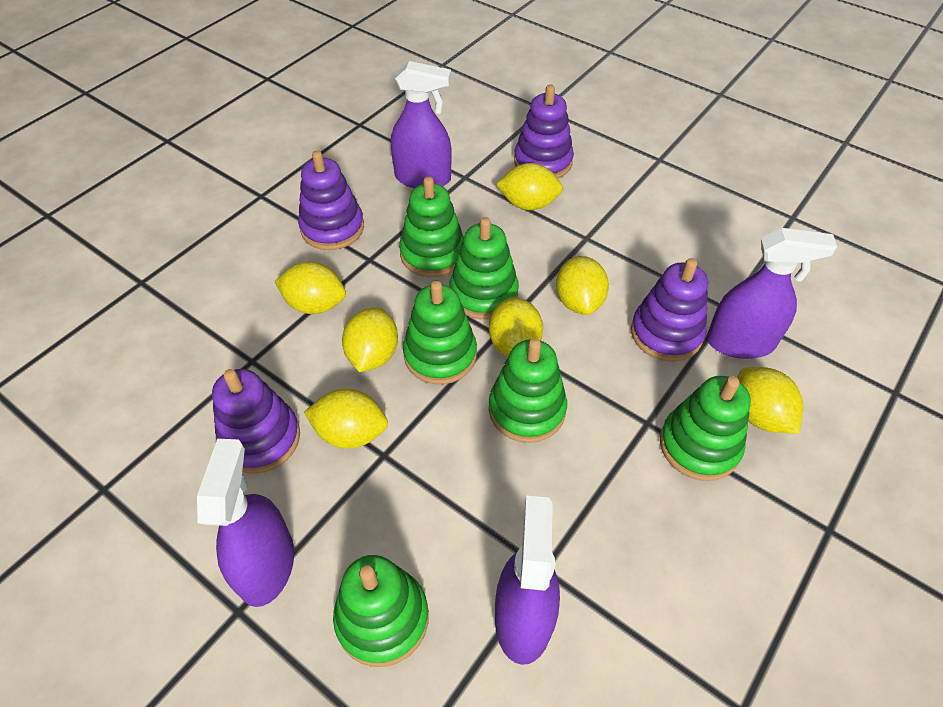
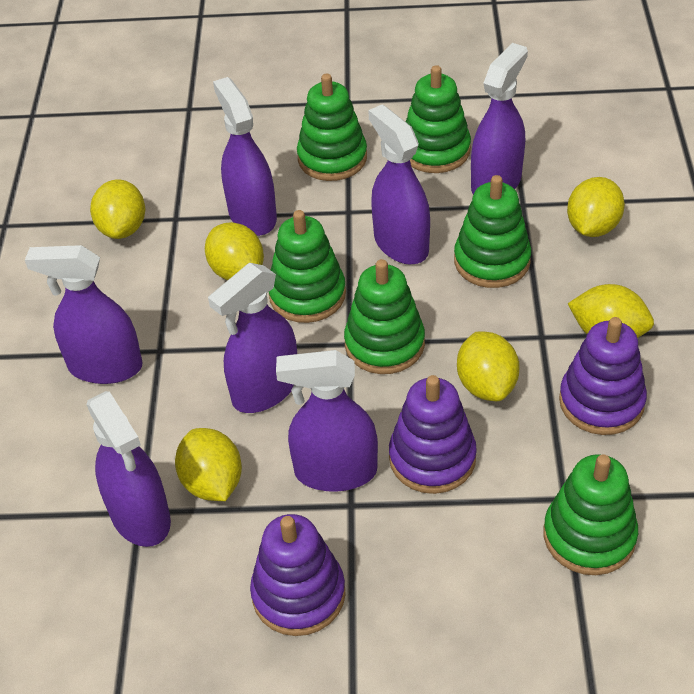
purple spray bottle: 4 -> 7
purple stacking toy: 4 -> 3
yellow lemon: 7 -> 6

